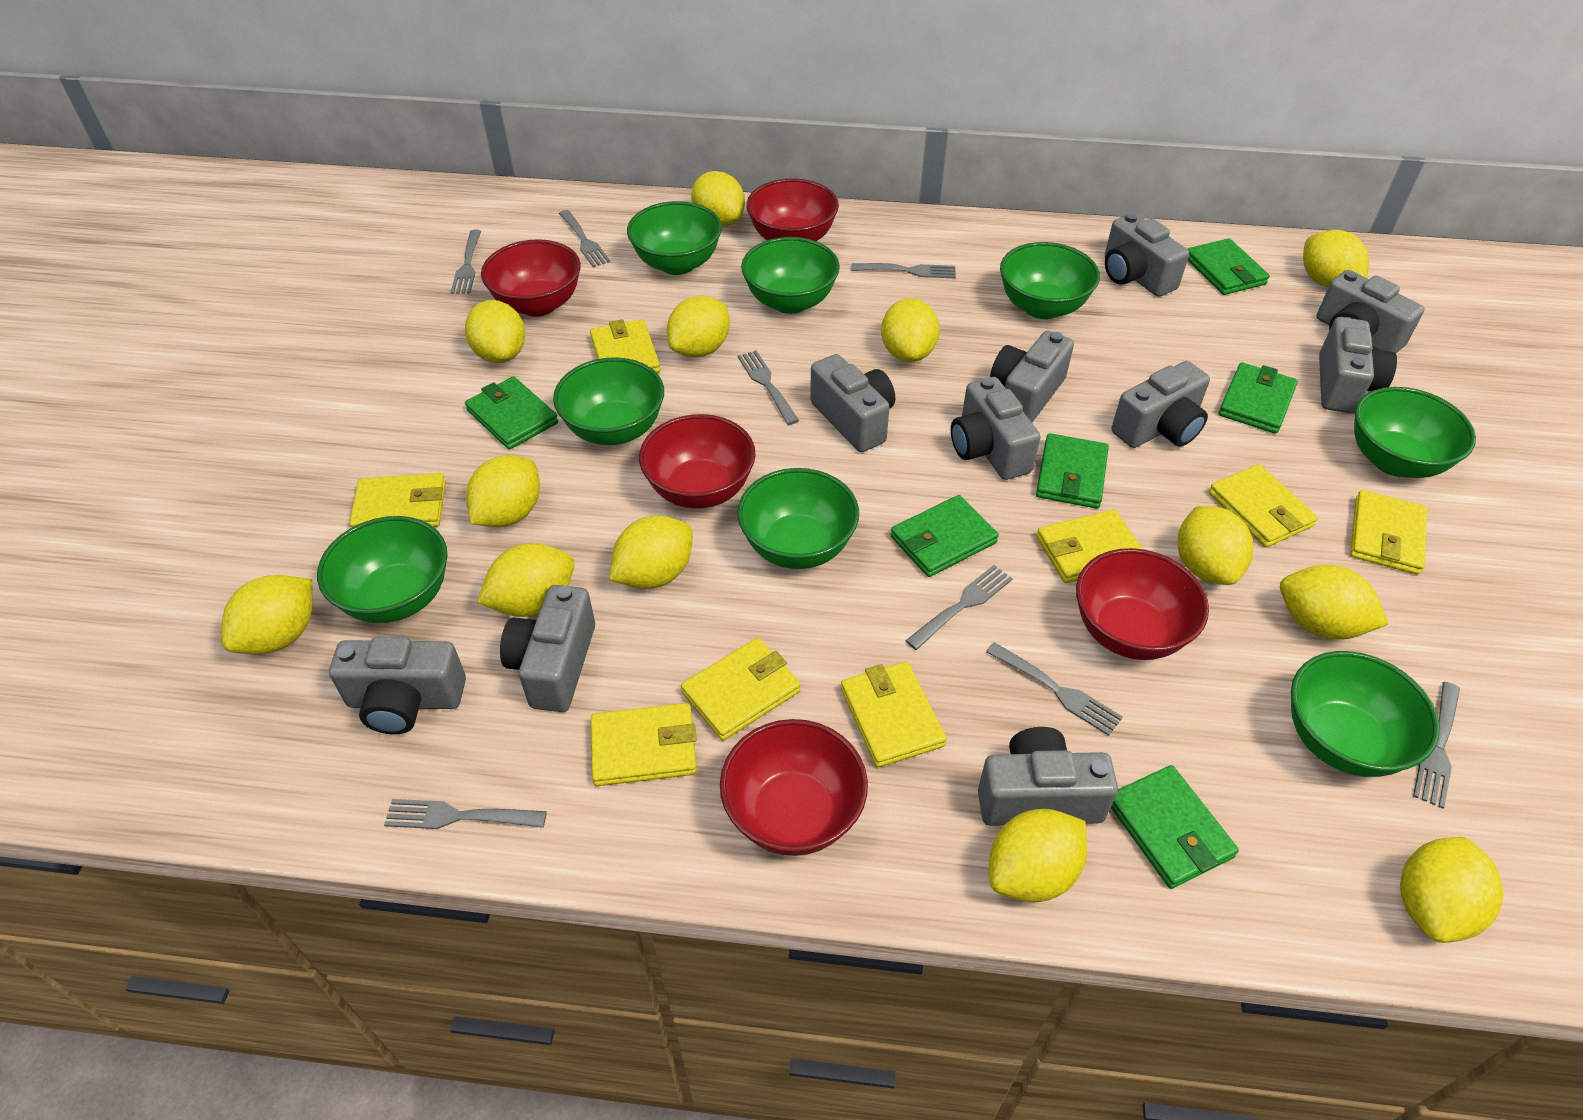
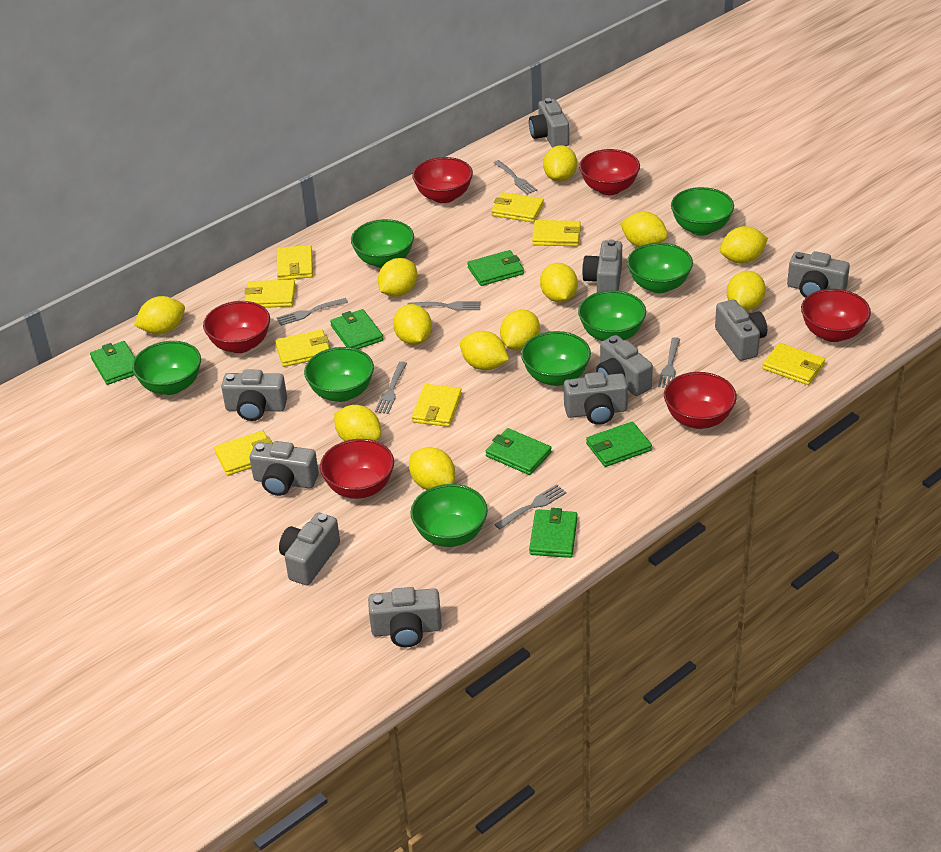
grey fork: 8 -> 6
red bowl: 5 -> 6
yellow lemon: 13 -> 12

